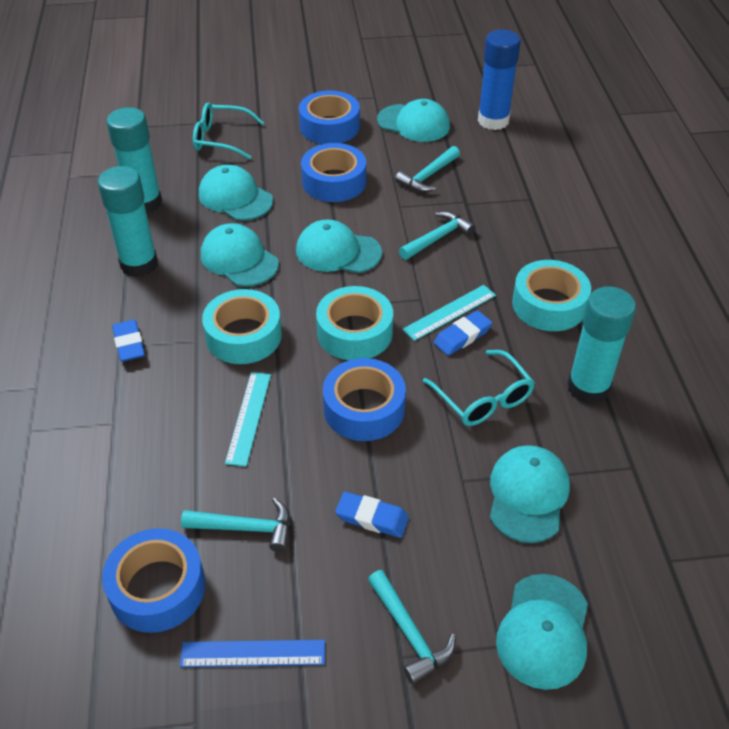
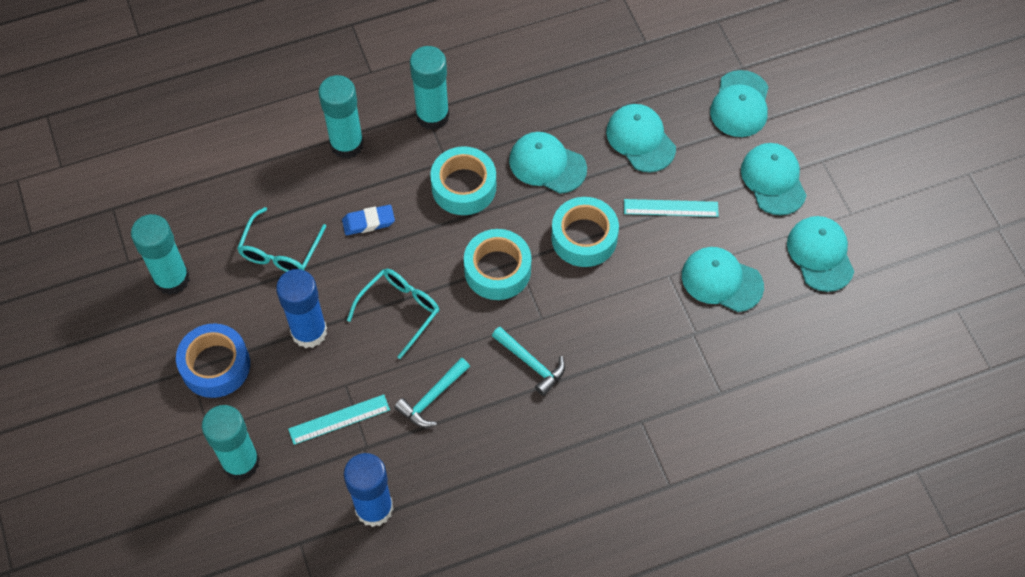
blue eraser: 3 -> 1
blue glue stick: 1 -> 2
blue ruler: 1 -> 0
blue tape: 4 -> 1
turquoise glue stick: 3 -> 4
turquoise hammer: 4 -> 2

